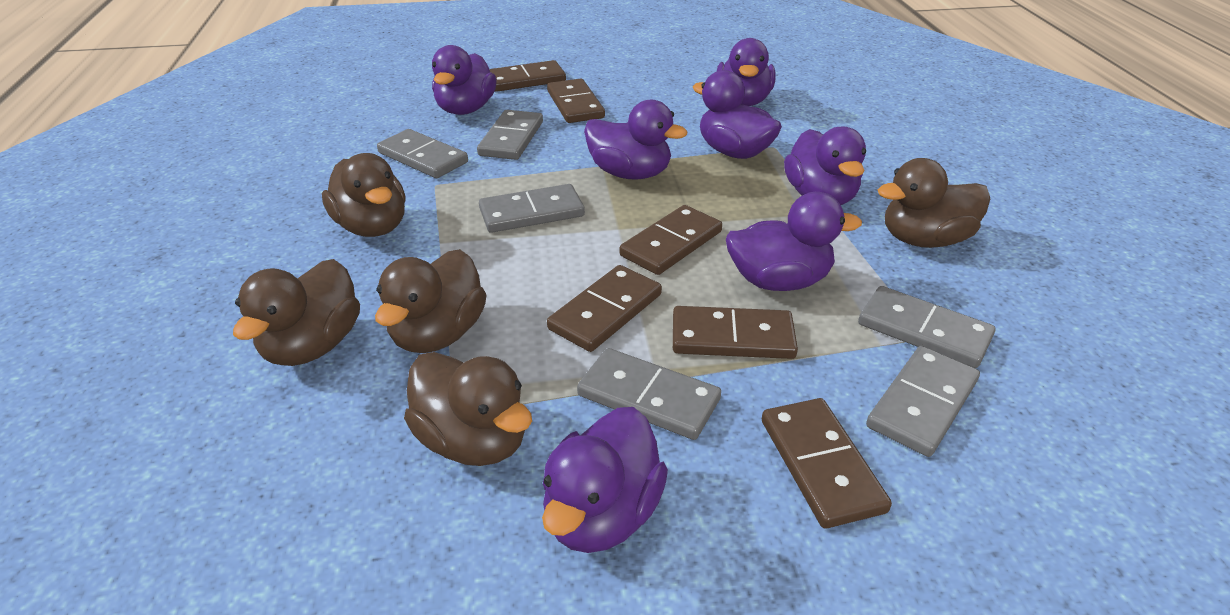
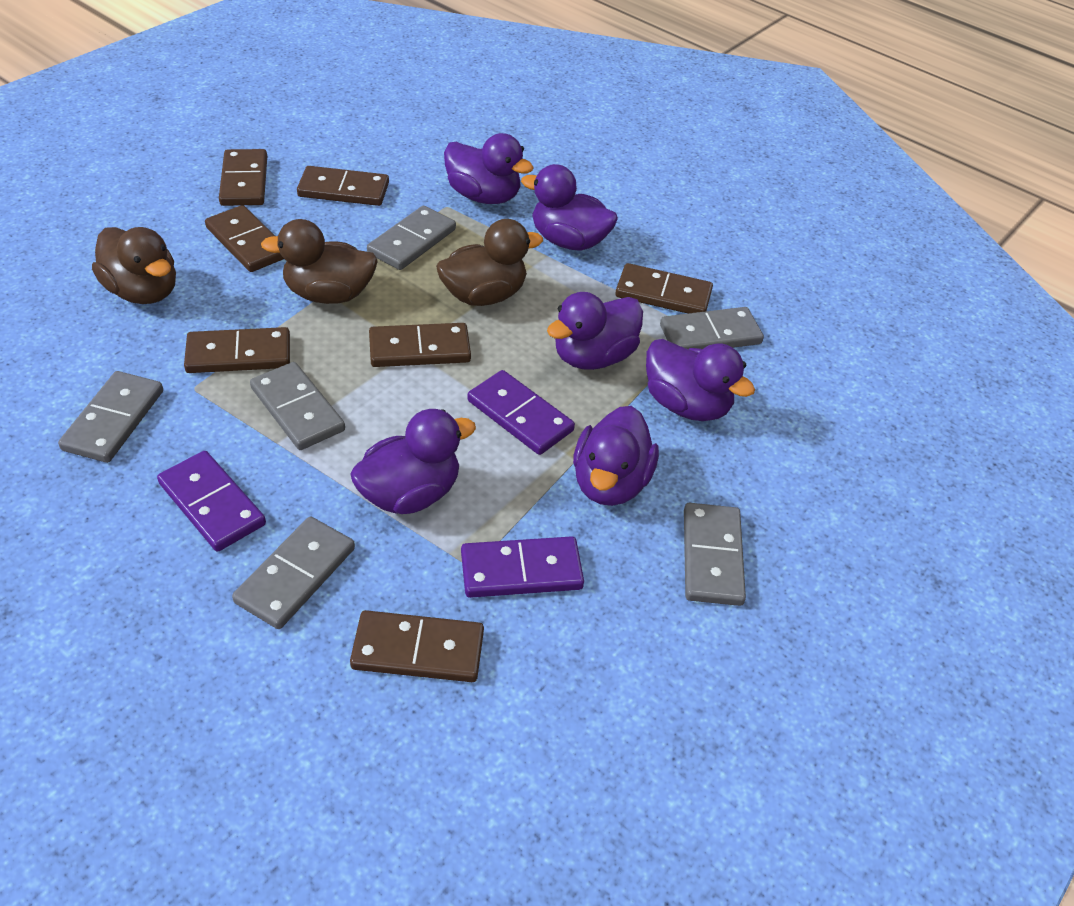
brown domino: 6 -> 7
brown duck: 5 -> 3
purple domino: 0 -> 3
purple duck: 7 -> 6

